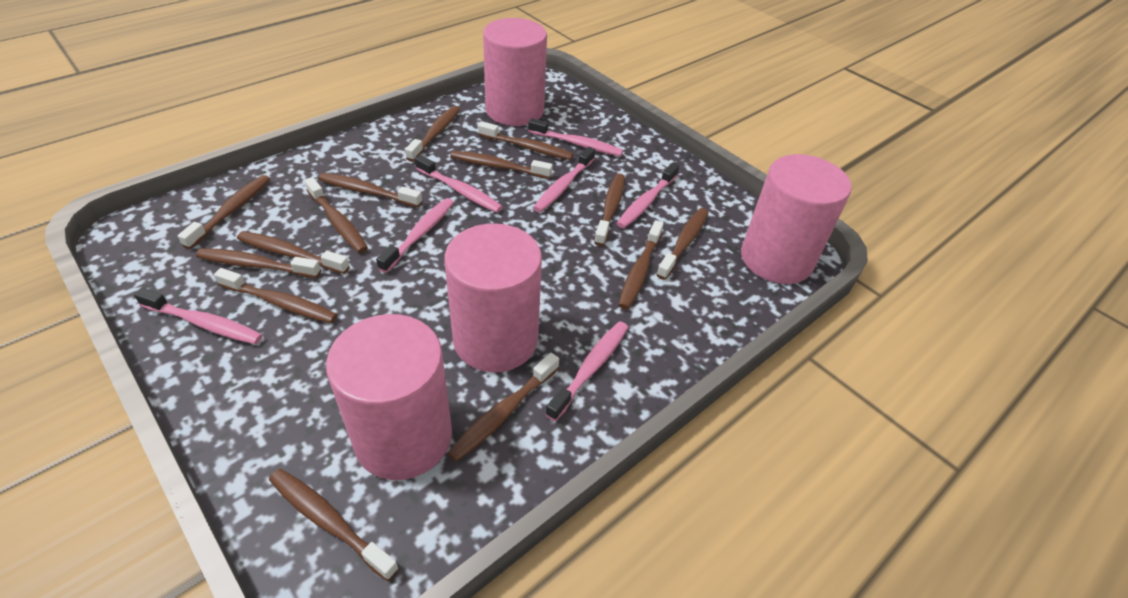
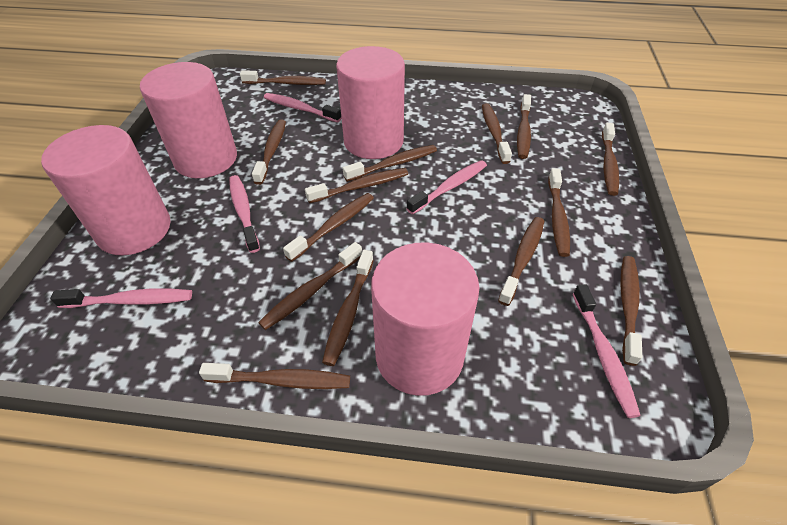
pink toothbrush: 7 -> 5

